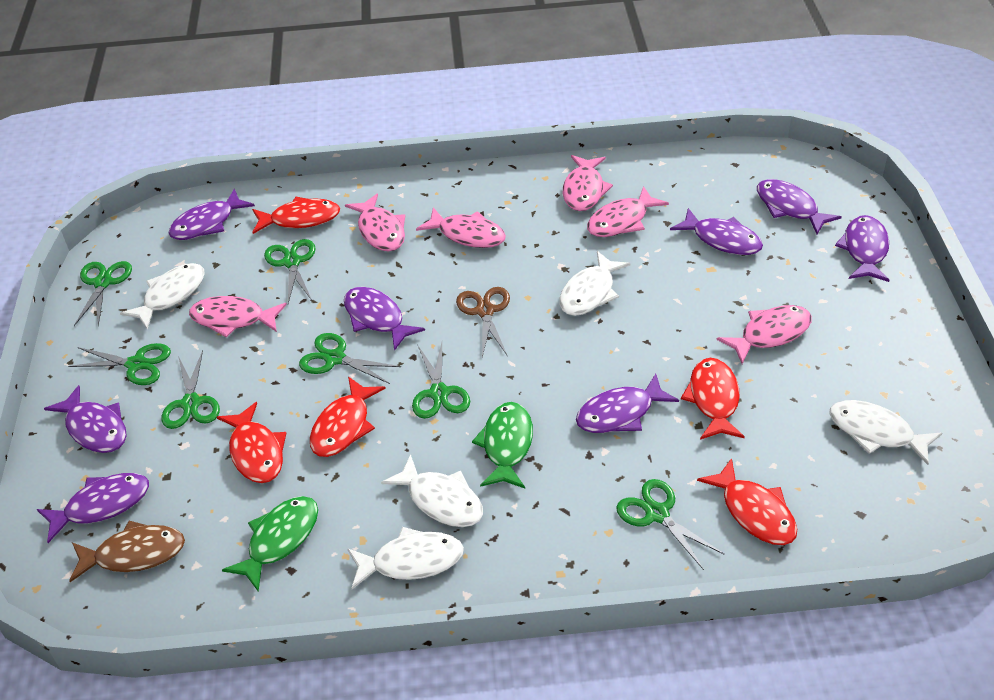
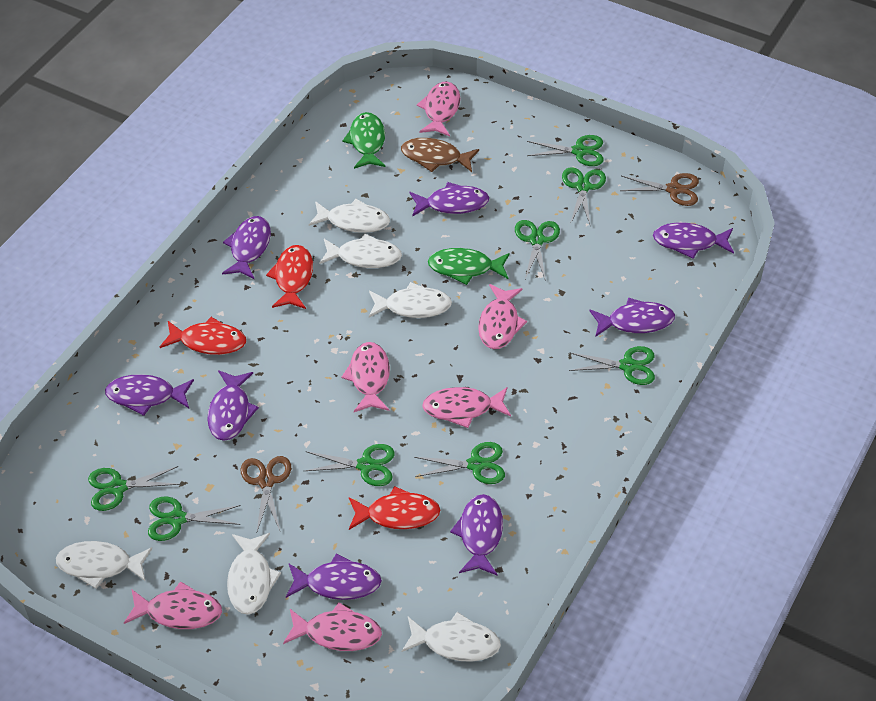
brown scissors: 1 -> 2
green scissors: 7 -> 8
red fish: 5 -> 3
white fish: 5 -> 6

